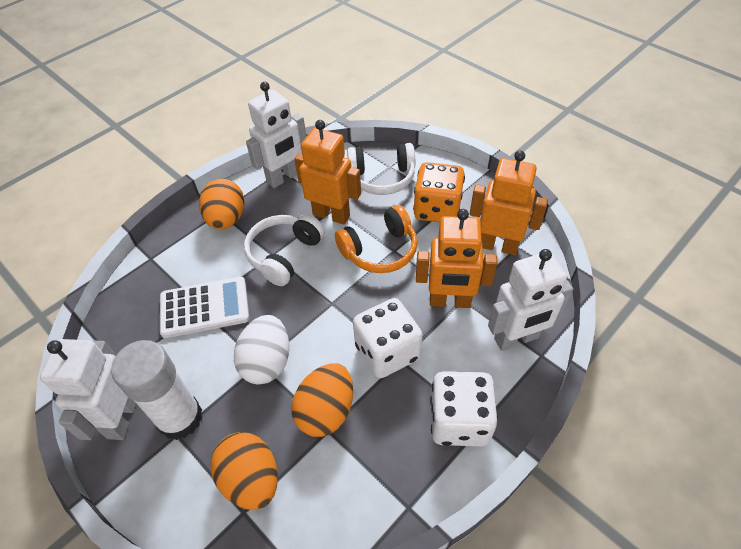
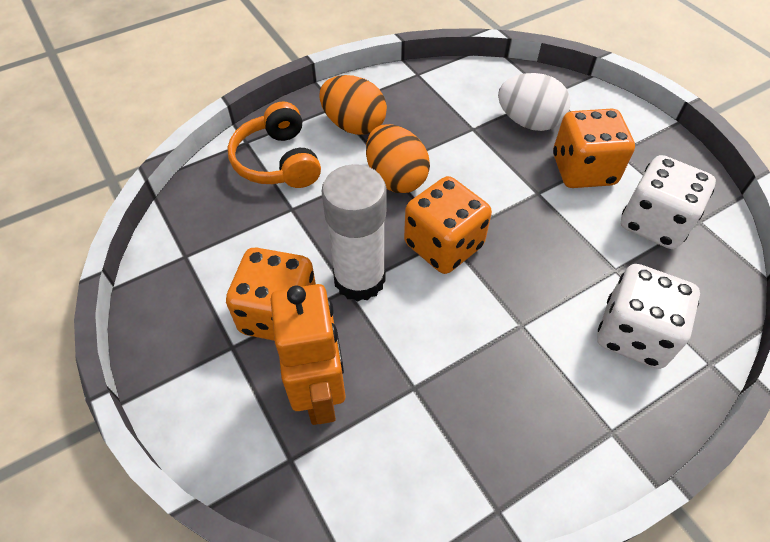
orange dice: 1 -> 3
orange egg: 3 -> 2
orange robot: 3 -> 1
white calculator: 1 -> 0
white headphones: 2 -> 0
white robot: 3 -> 0

